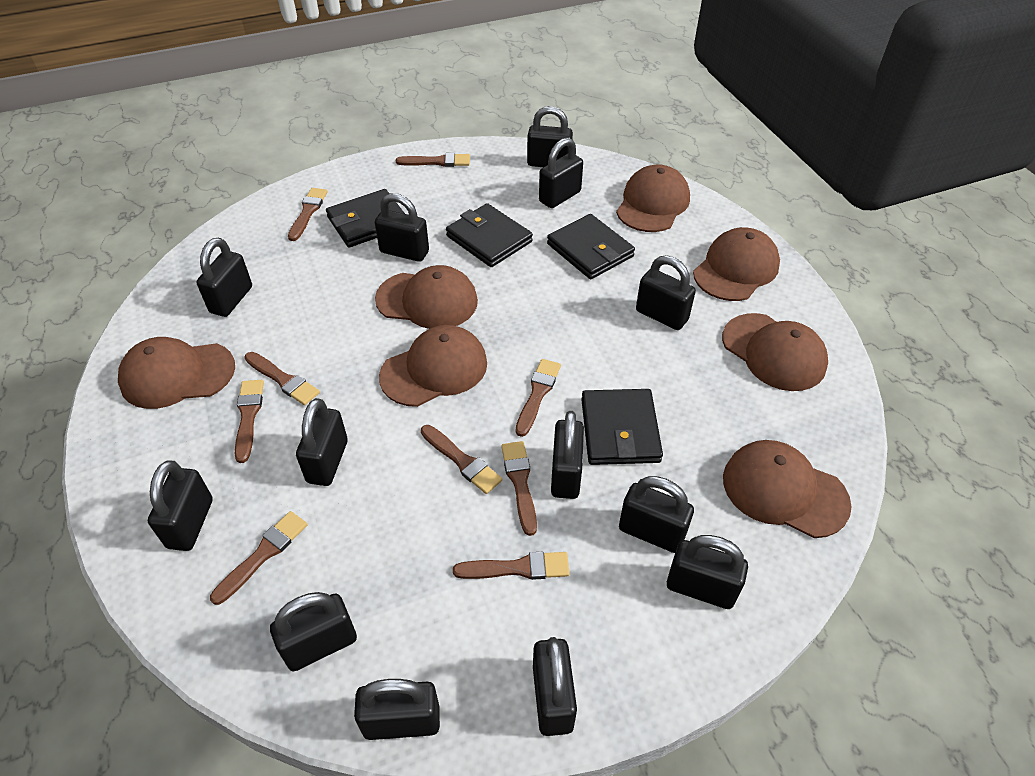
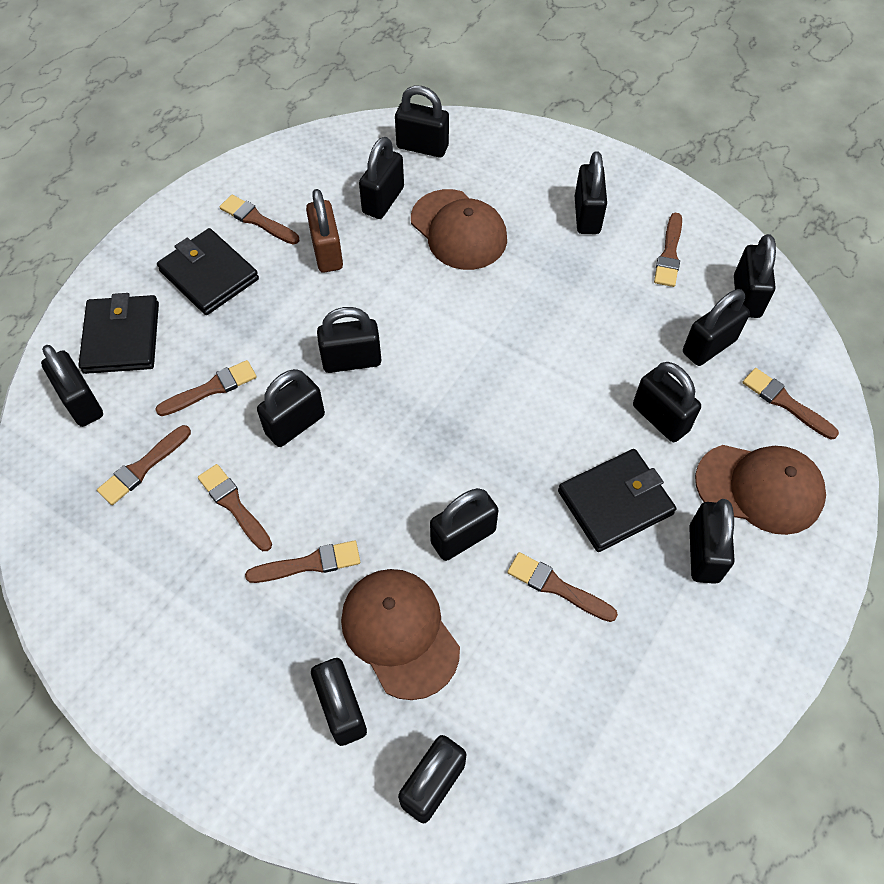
black wallet: 4 -> 3
brown brush: 9 -> 8
brown cap: 7 -> 3
brown padlock: 0 -> 1

